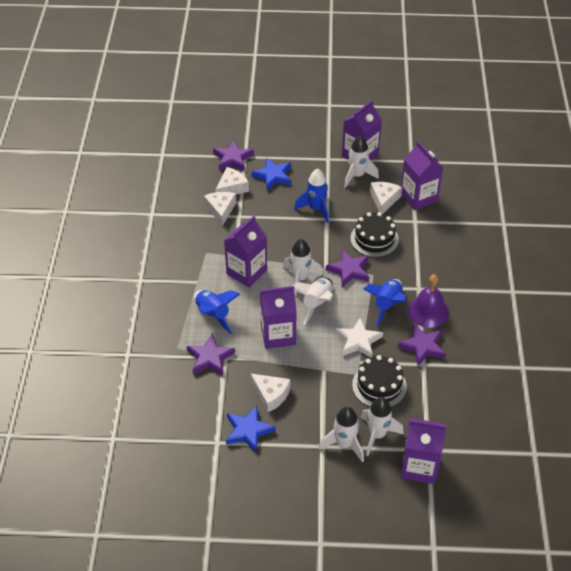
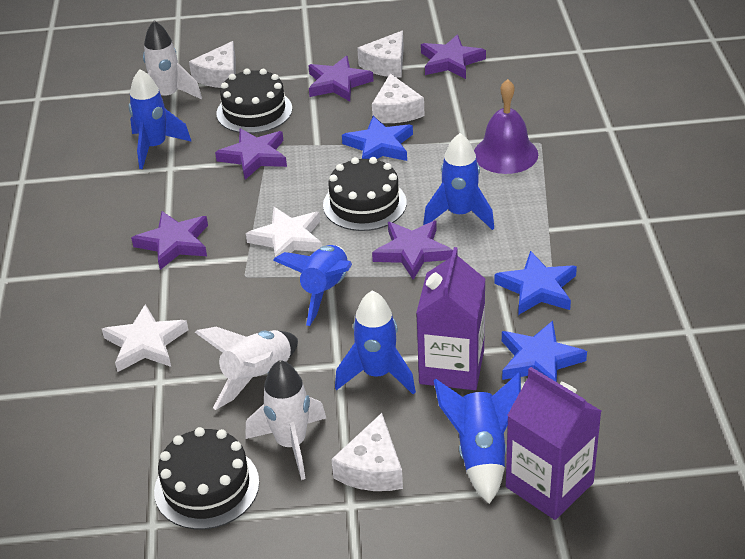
black cake: 2 -> 3
blue rocket: 3 -> 5
blue star: 2 -> 3
purple carton: 5 -> 2
purple star: 4 -> 5
white rocket: 5 -> 3
white star: 1 -> 2

